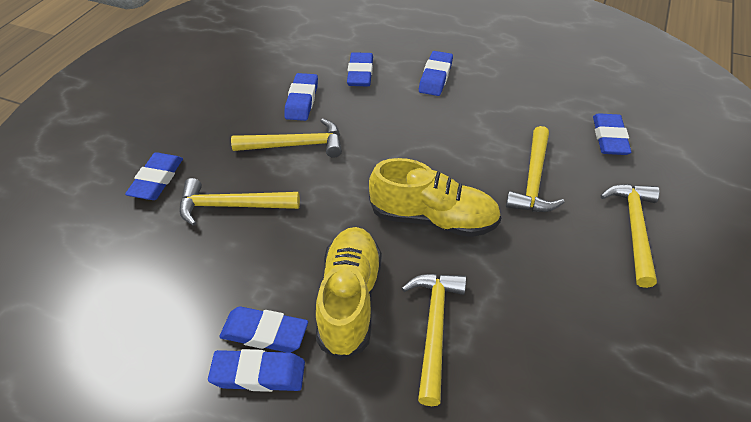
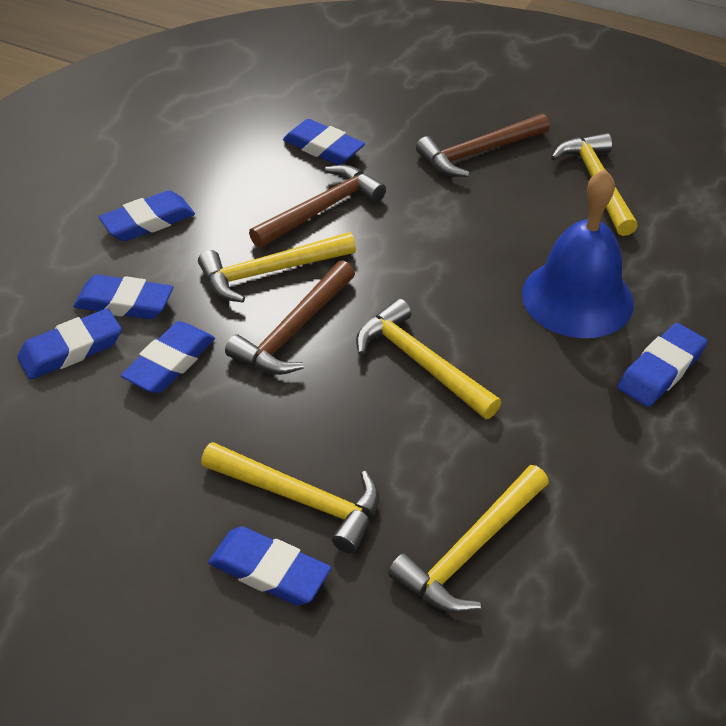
blue bell: 0 -> 1
brown hammer: 0 -> 3
yellow shoe: 2 -> 0

